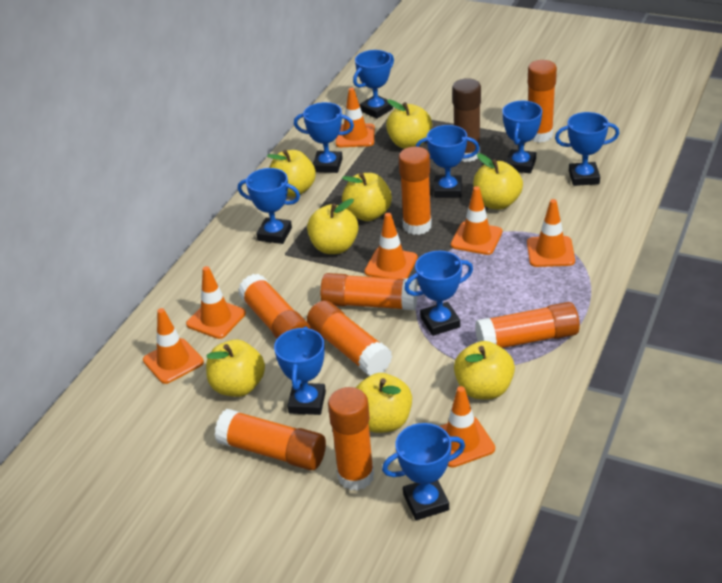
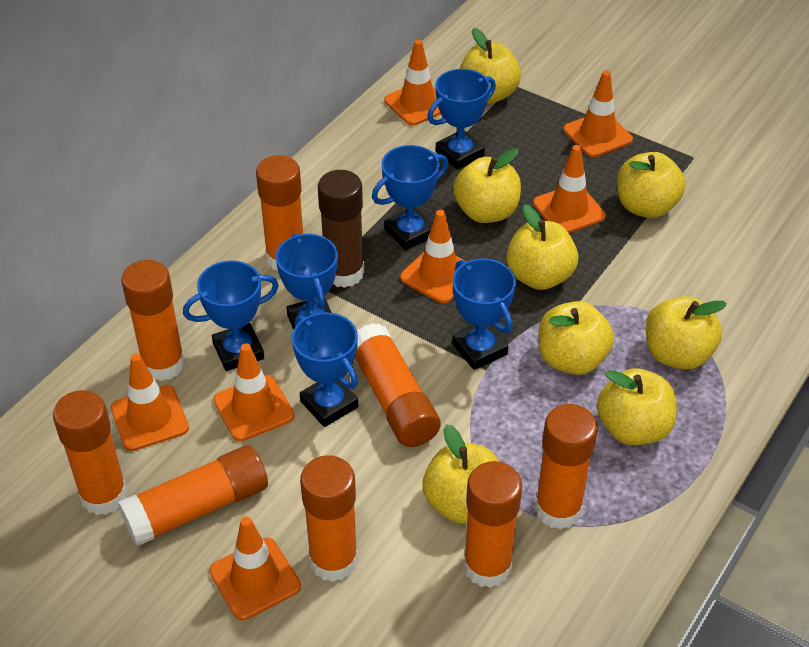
blue trophy: 9 -> 6

